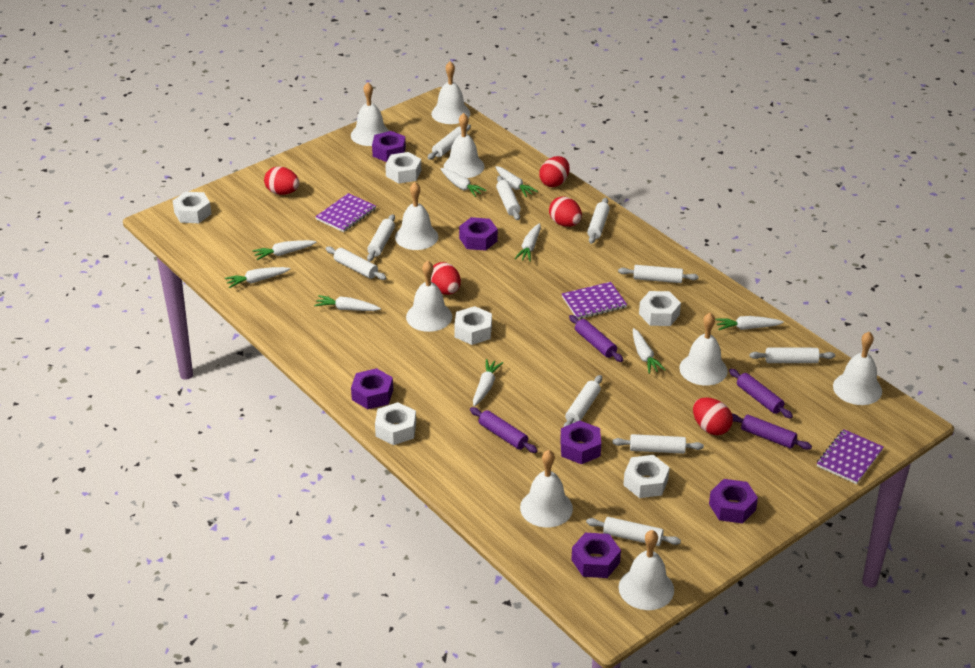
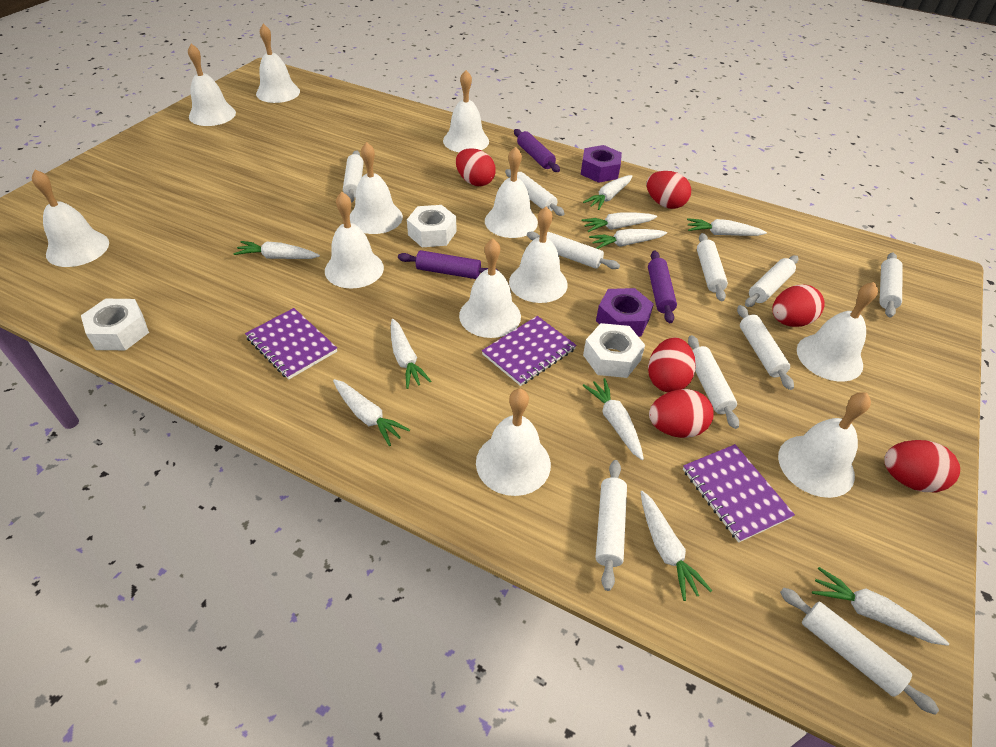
purple nut: 6 -> 2
purple rolling pin: 4 -> 3
red egg: 5 -> 6
white bell: 9 -> 12
white carrot: 9 -> 10
white nut: 6 -> 3

